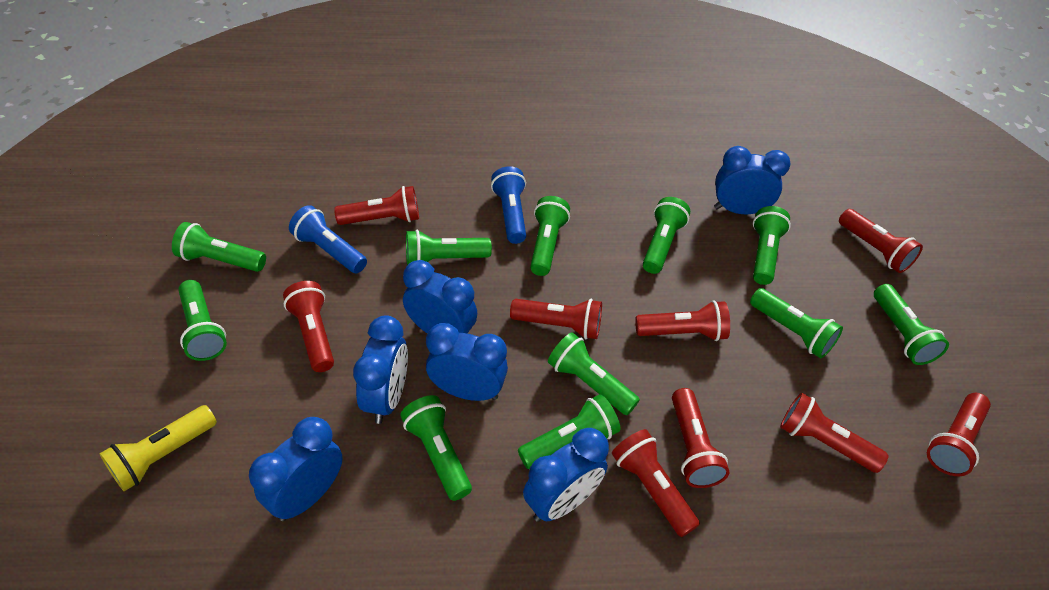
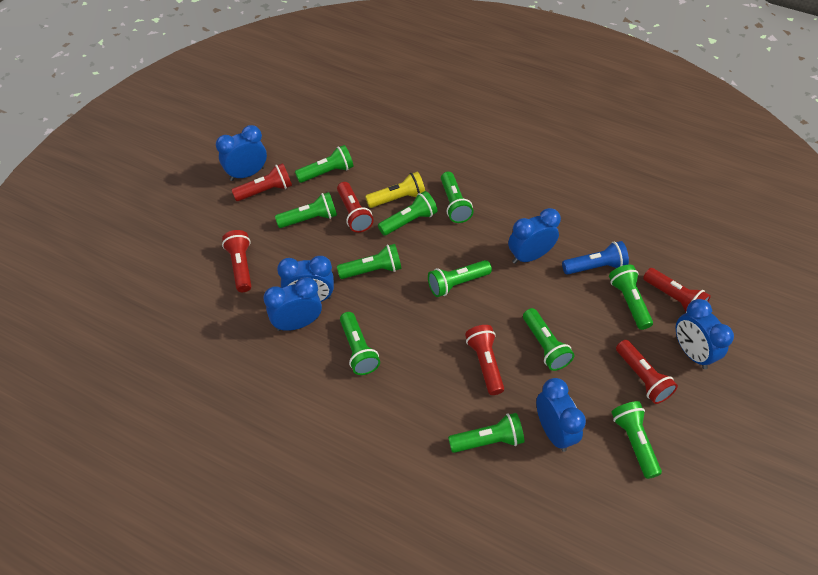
blue flashlight: 2 -> 1
red flashlight: 9 -> 6

